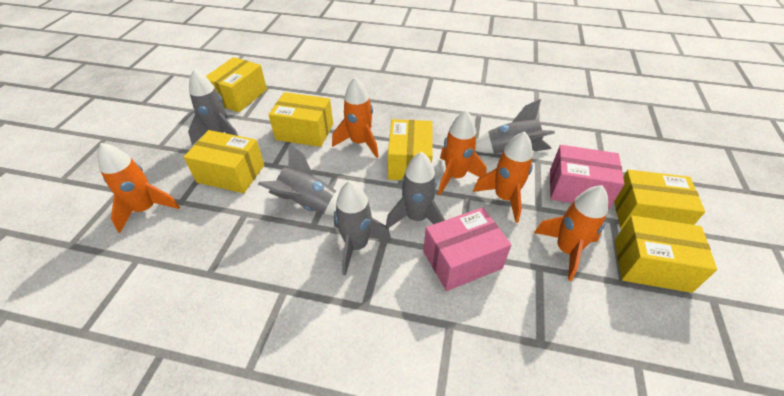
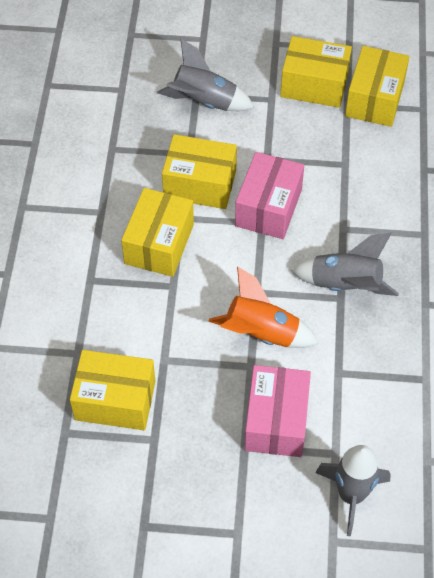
grey rocket: 5 -> 3
orange rocket: 5 -> 1
yellow box: 6 -> 5

